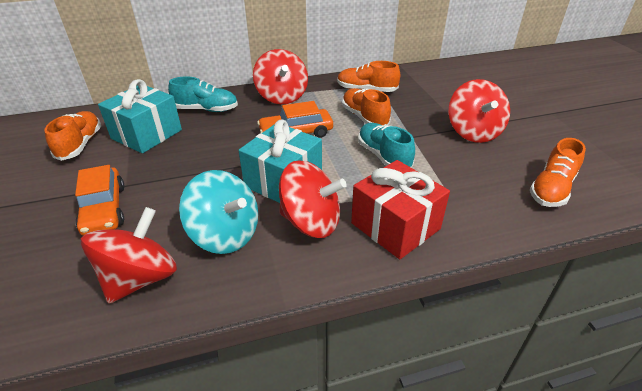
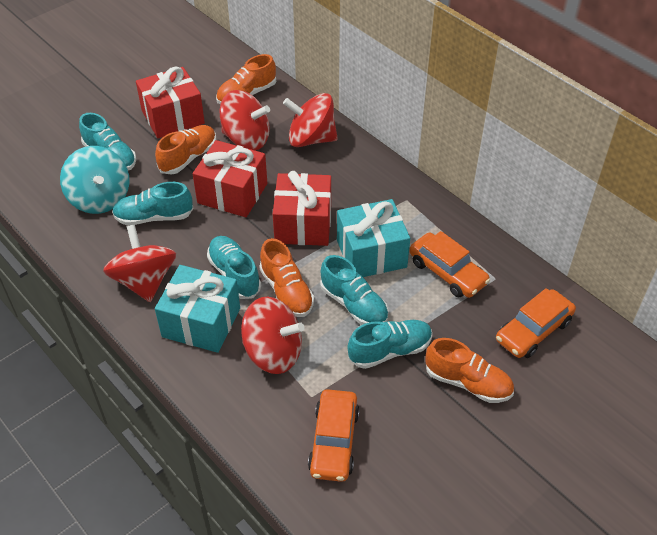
orange car: 2 -> 3
red gift: 1 -> 3
turquoise shoe: 2 -> 5

